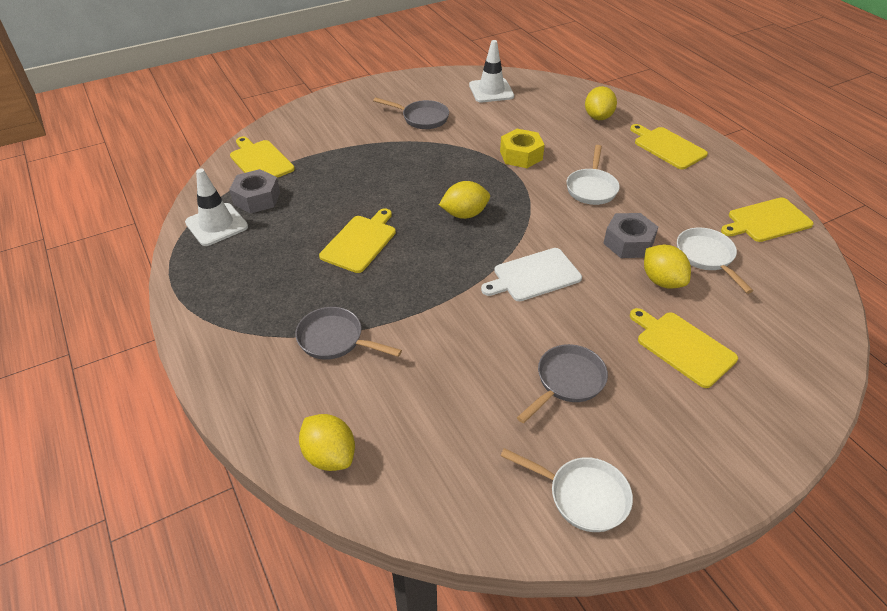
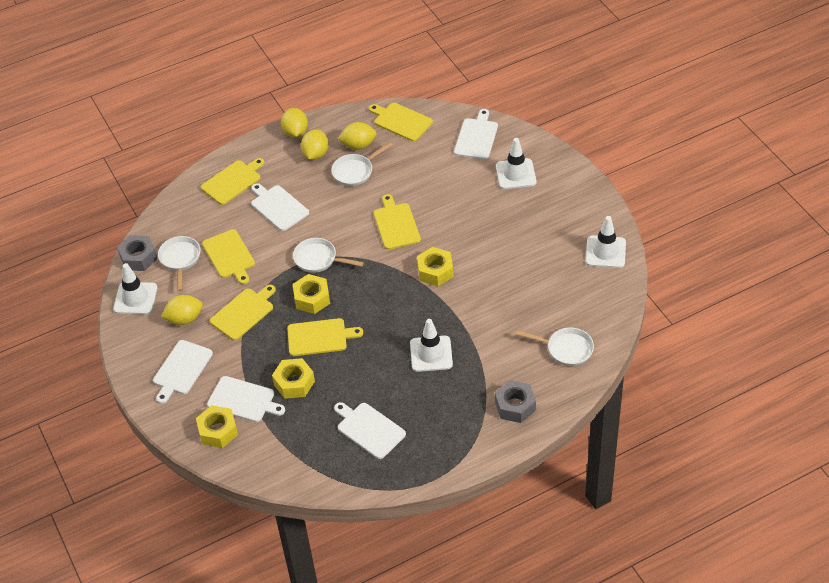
grey pan: 3 -> 0
white cutting board: 1 -> 5
white pan: 3 -> 4
white traffic cone: 2 -> 4
yellow cutting board: 5 -> 6
yellow nut: 1 -> 4

